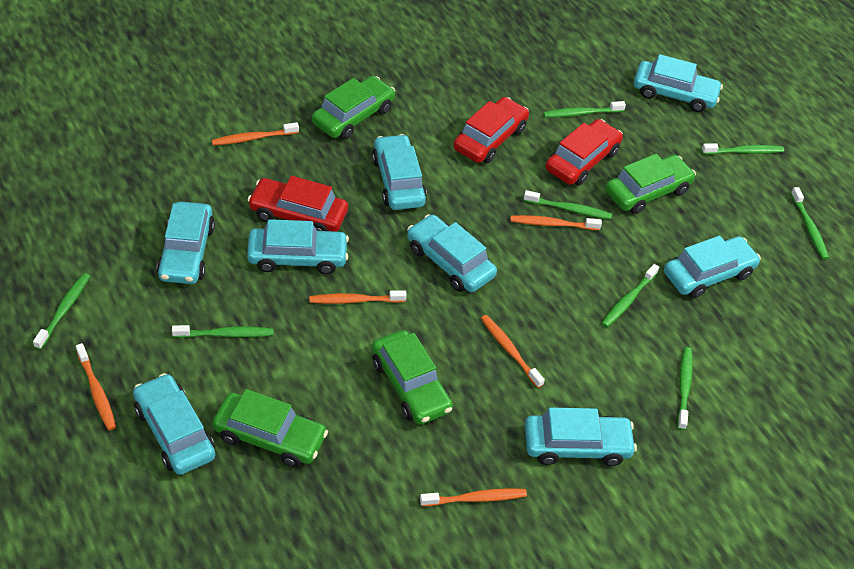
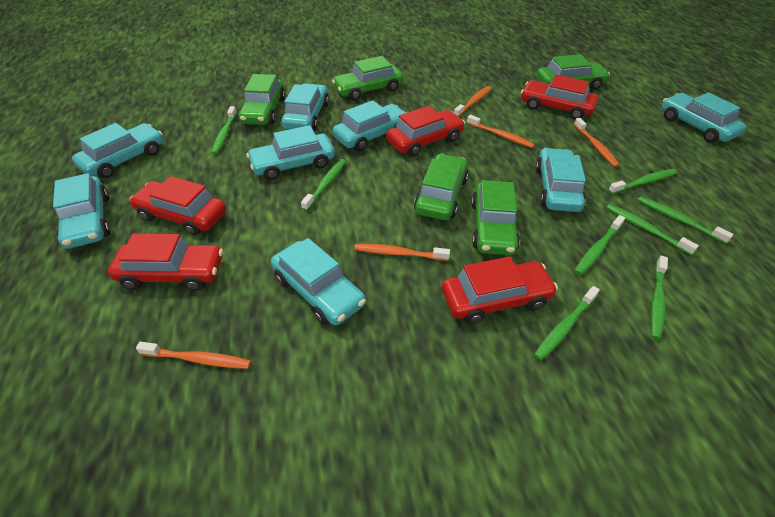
green car: 4 -> 5
orange toothbrush: 6 -> 5
red car: 3 -> 5

